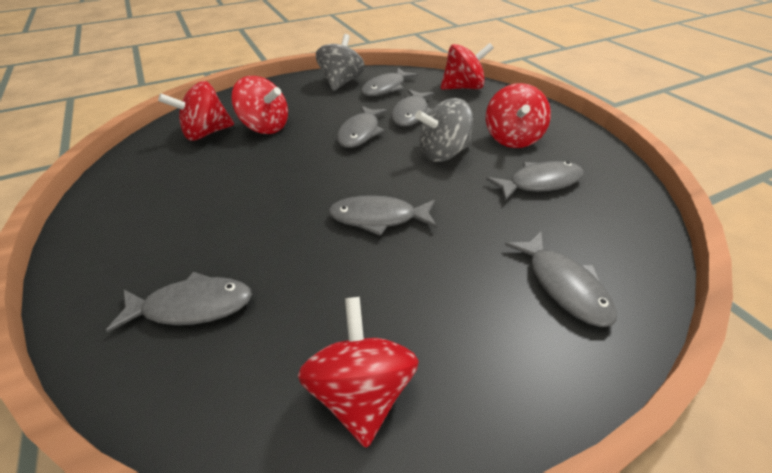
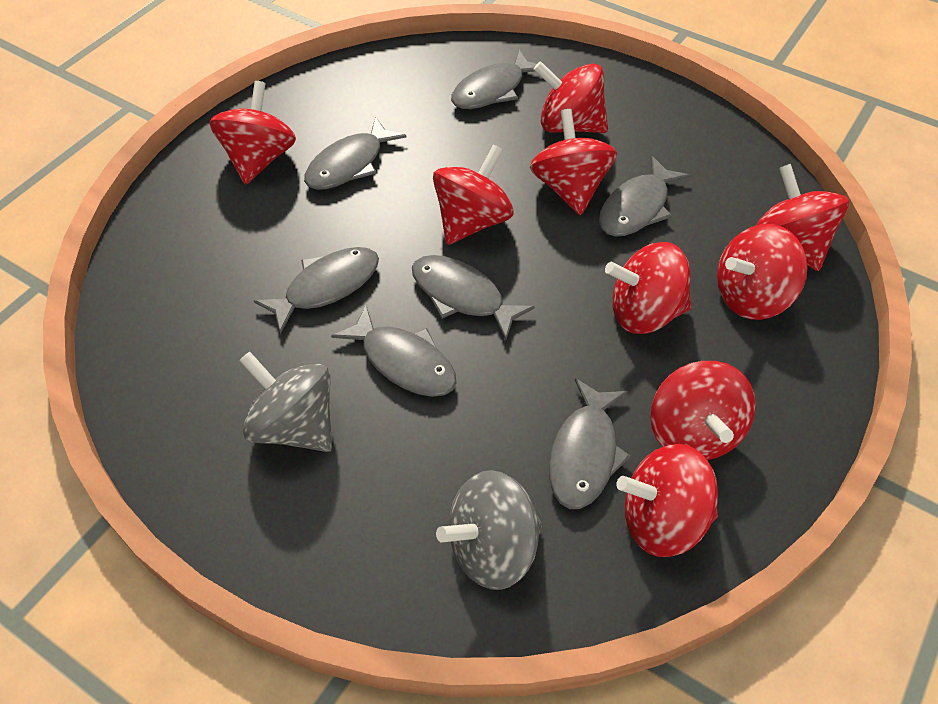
red spinning top: 5 -> 9

